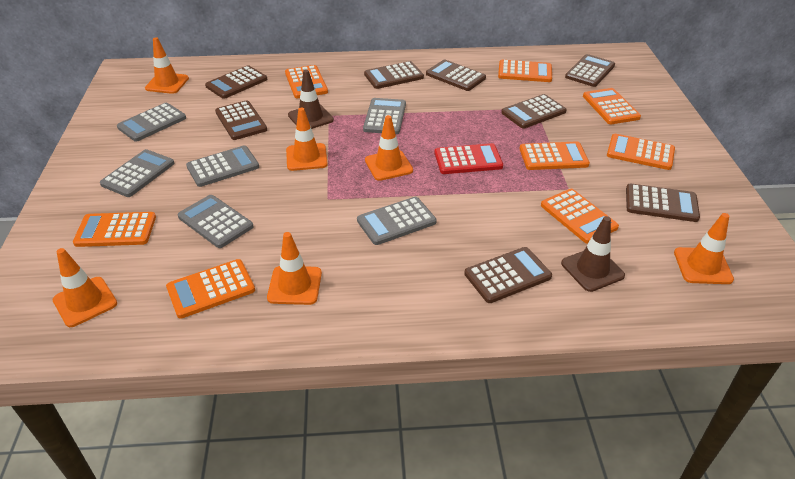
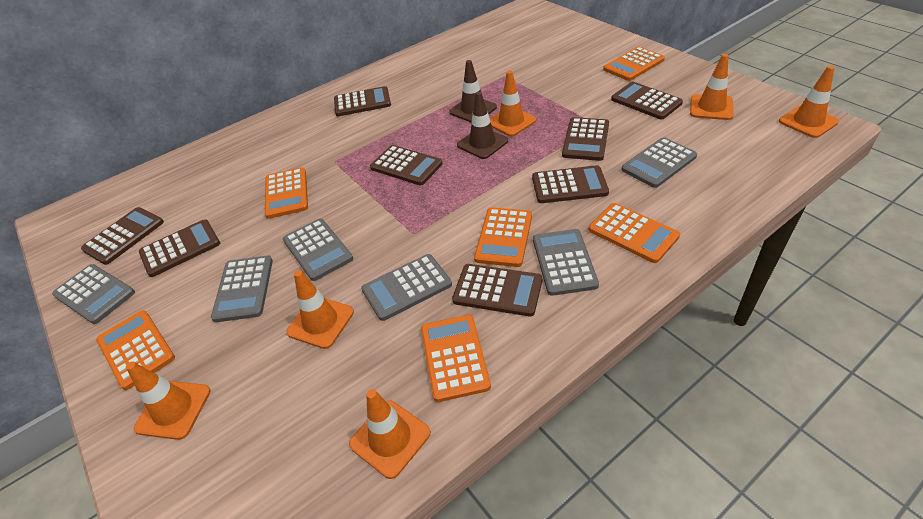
orange calculator: 8 -> 6
red calculator: 1 -> 0

